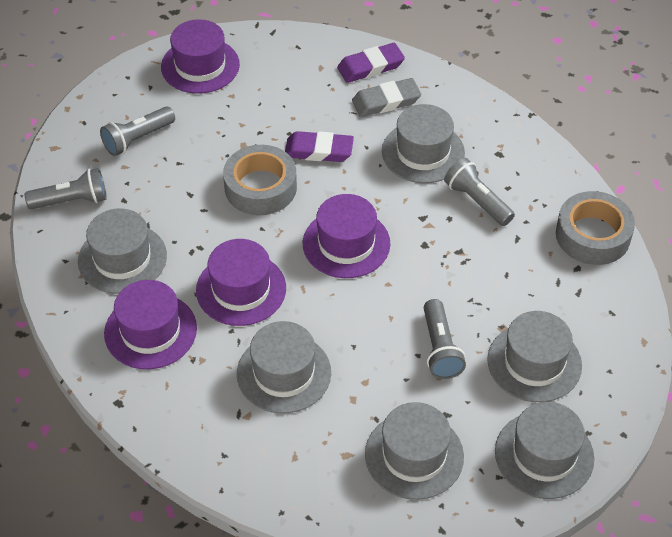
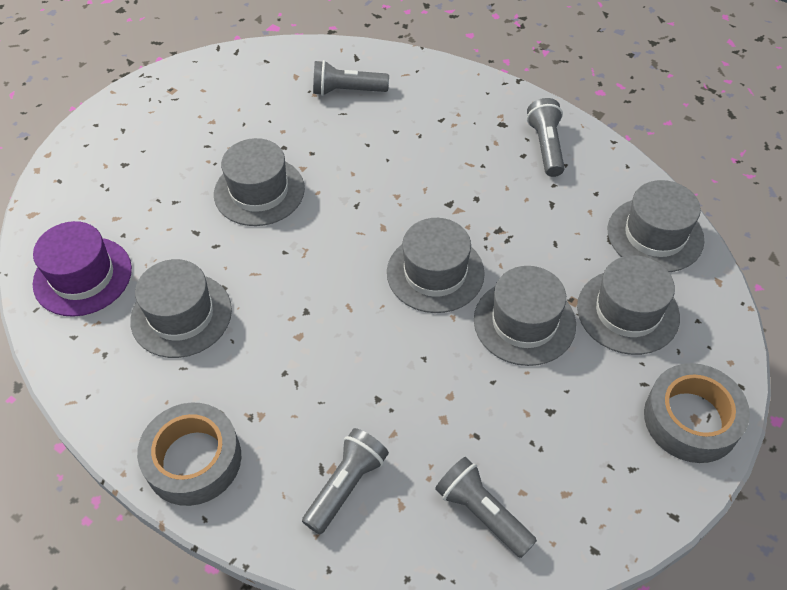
grey eraser: 1 -> 0
purple eraser: 2 -> 0
purple hat: 4 -> 1

